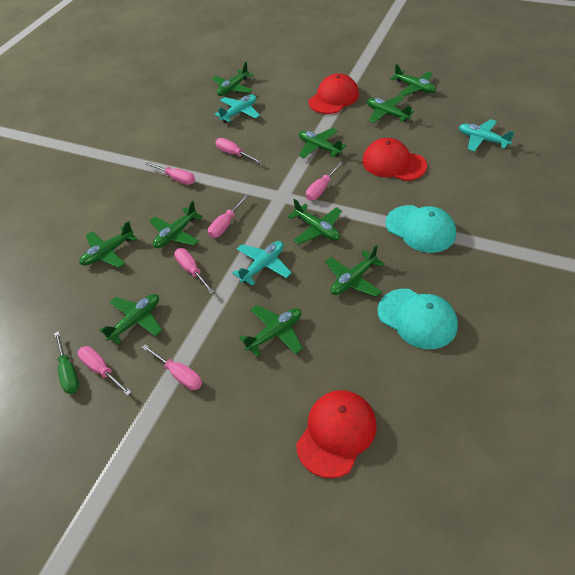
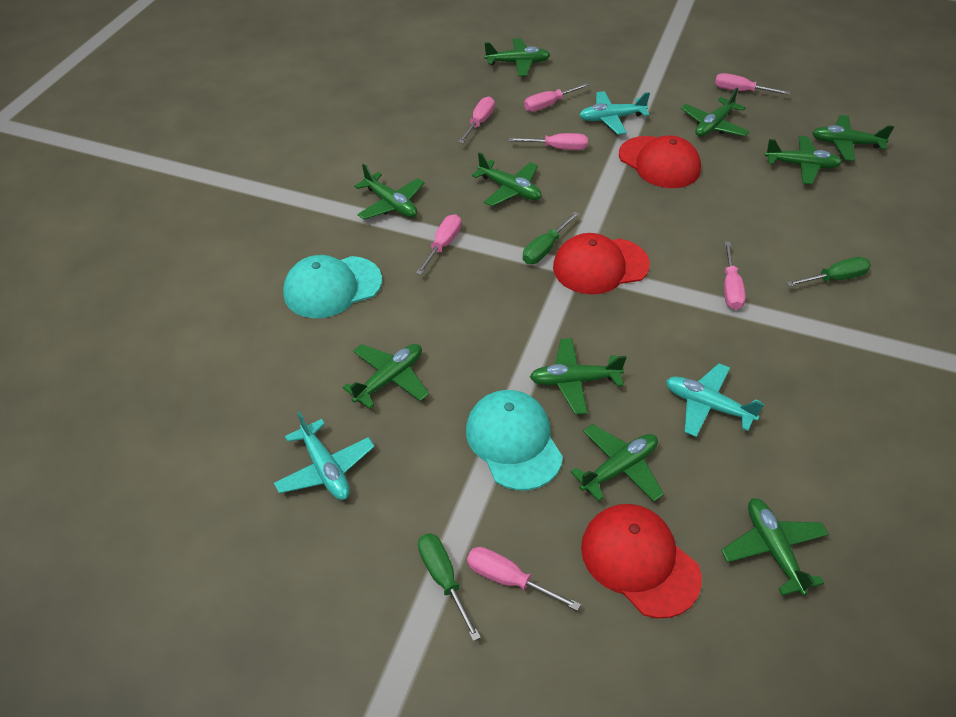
green screwdriver: 1 -> 3

